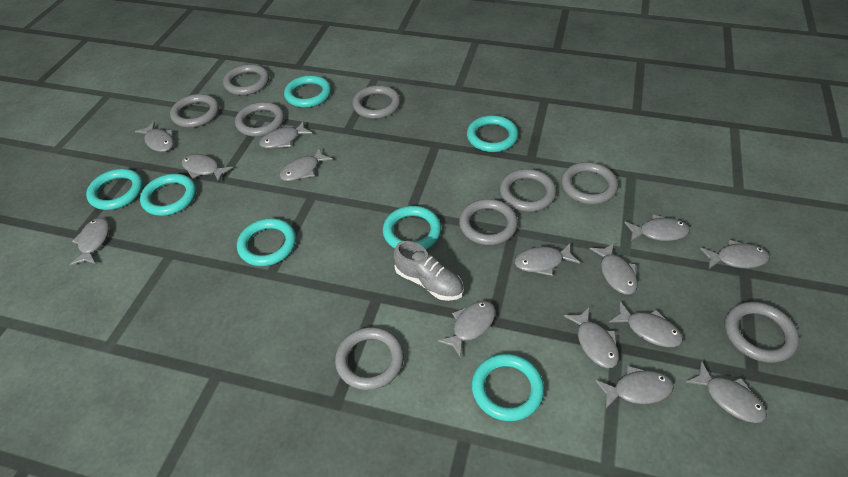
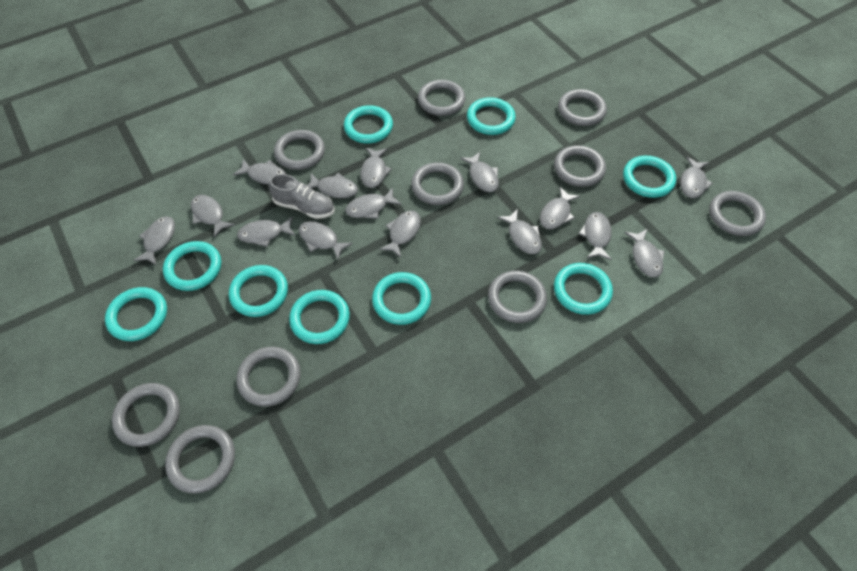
grey fish: 14 -> 15
grey ring: 9 -> 10
turquoise ring: 7 -> 9

